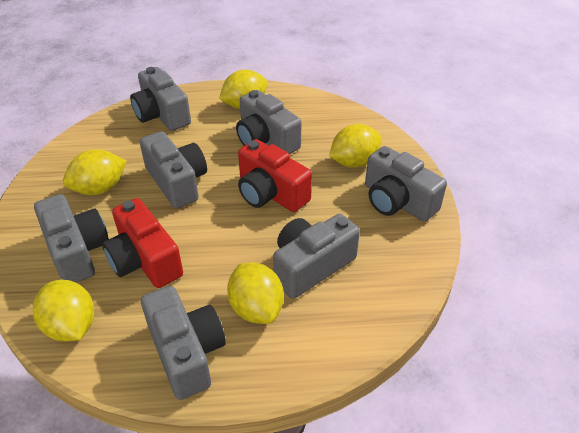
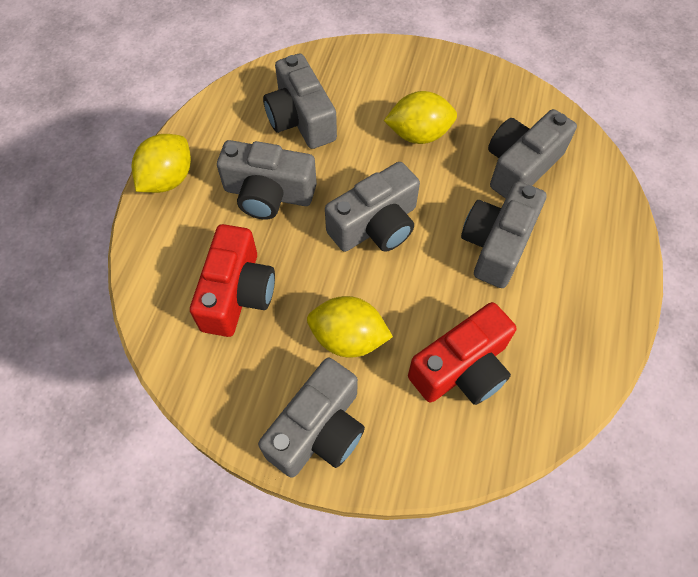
grey camera: 7 -> 6
yellow lemon: 5 -> 3

